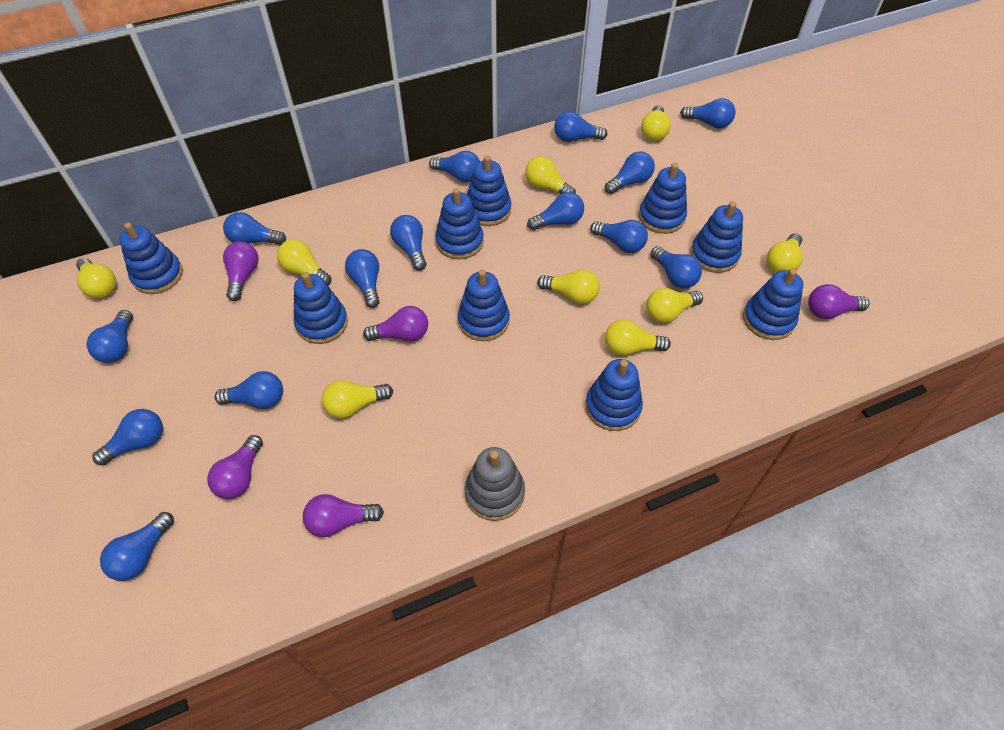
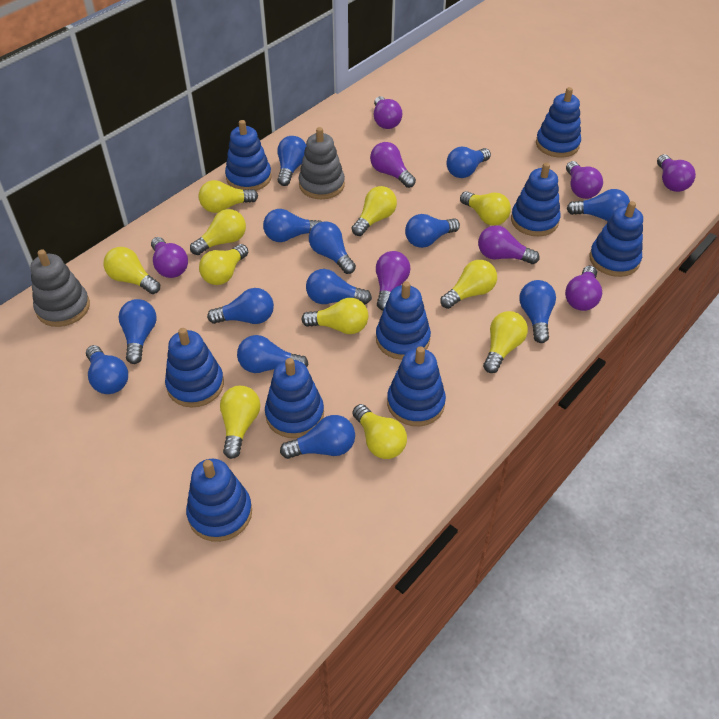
blue light bulb: 14 -> 13
grey stacking toy: 1 -> 2
purple light bulb: 5 -> 8
yellow light bulb: 9 -> 11

